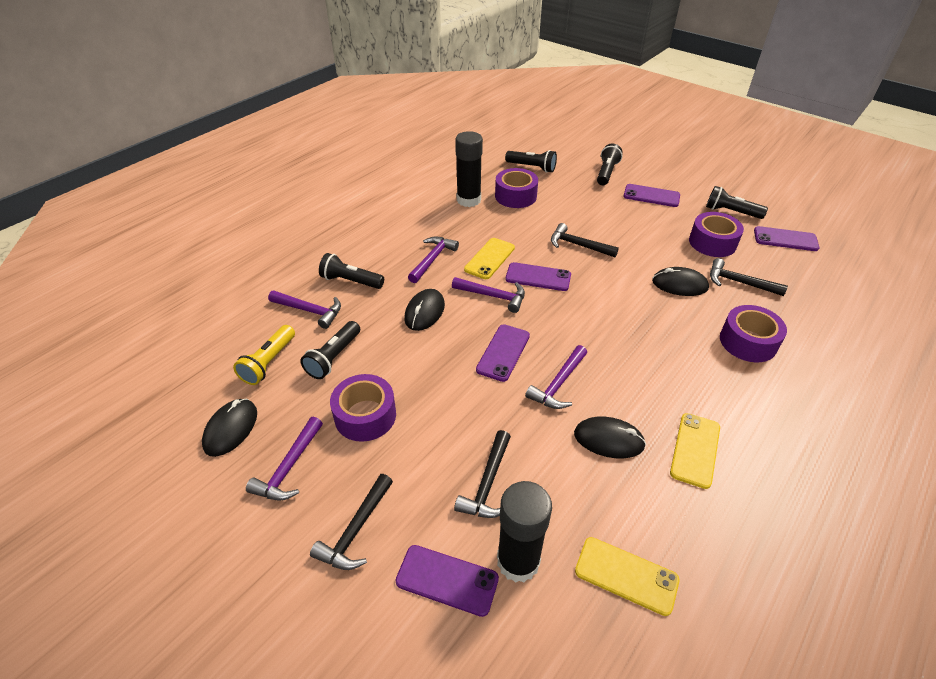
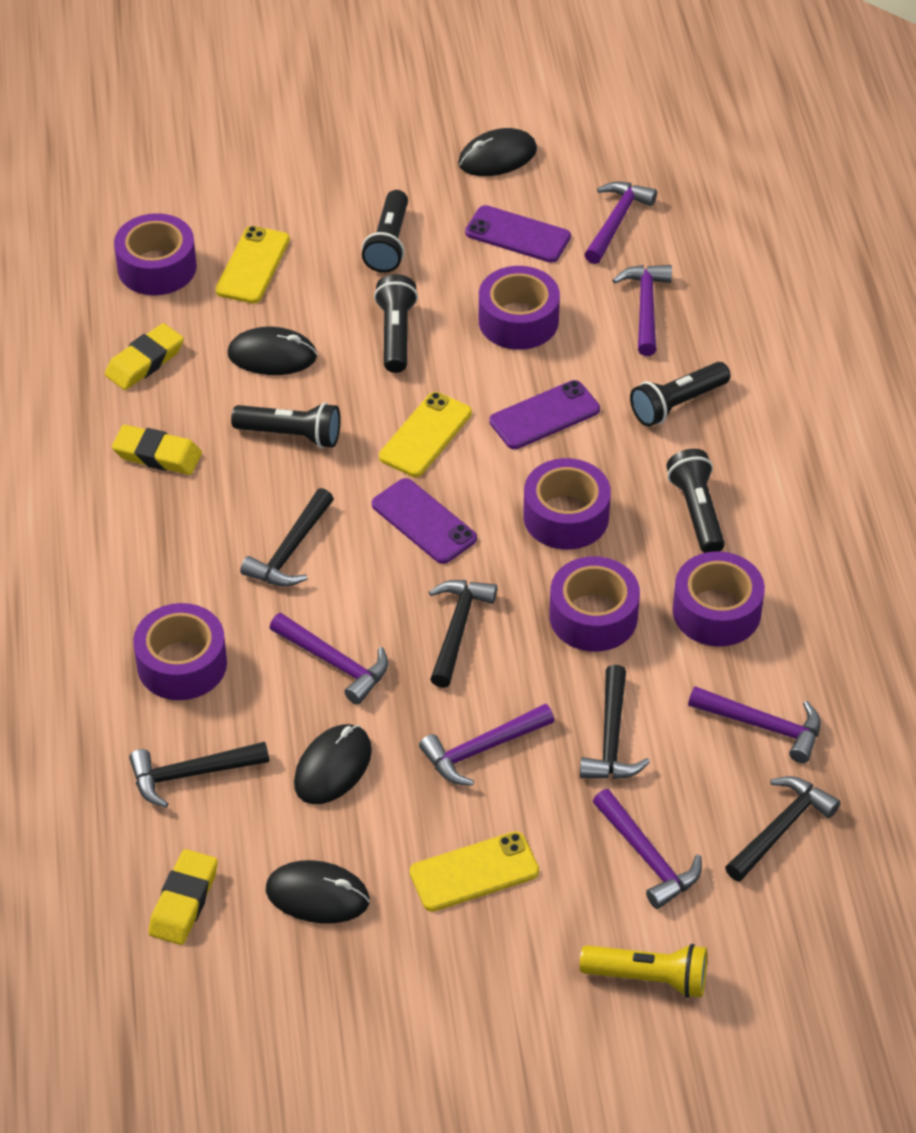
black glue stick: 2 -> 0
black hammer: 4 -> 5
purple hammer: 5 -> 6
purple phone: 5 -> 3
purple tape: 4 -> 6
yellow eraser: 0 -> 3

